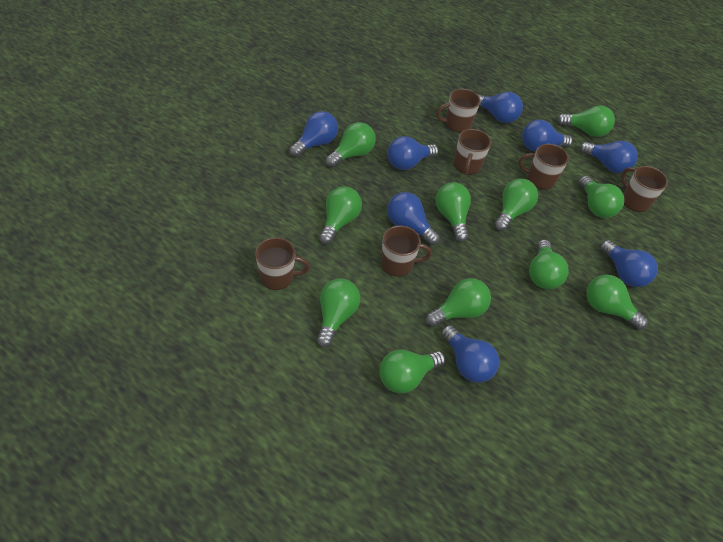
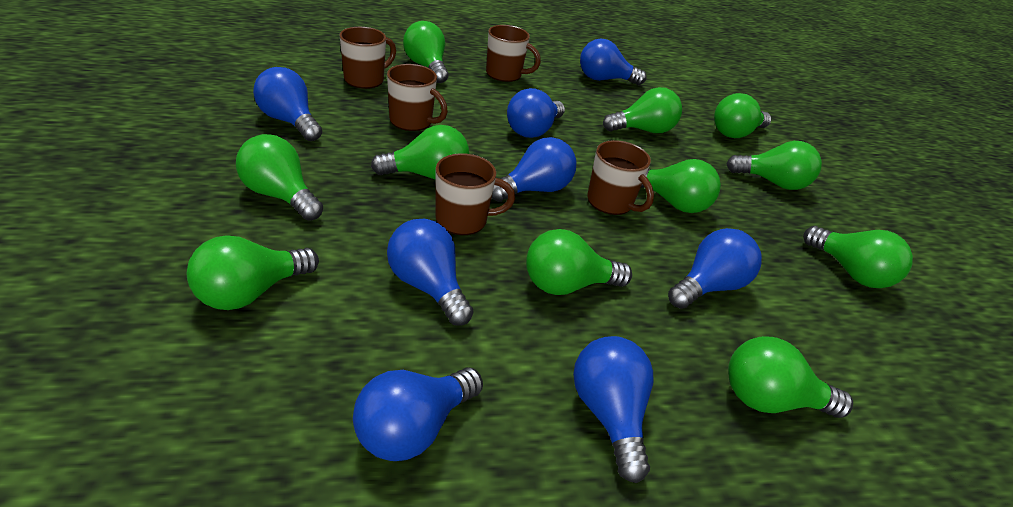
brown mug: 6 -> 5

